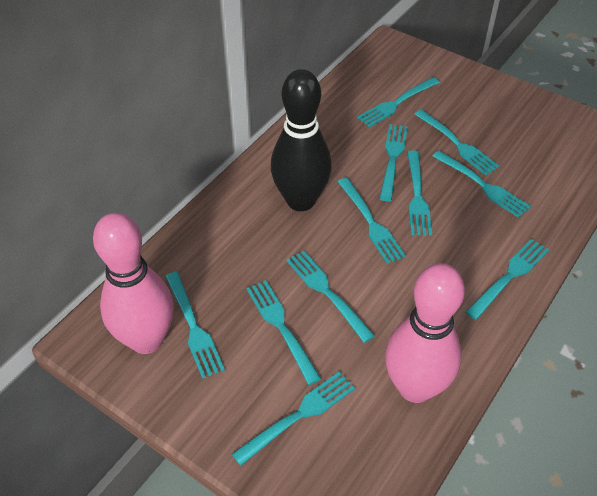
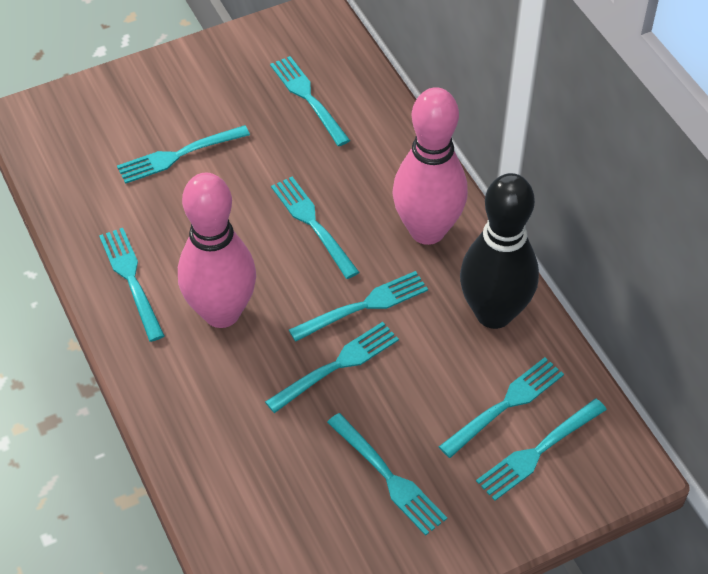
turquoise fork: 11 -> 9

